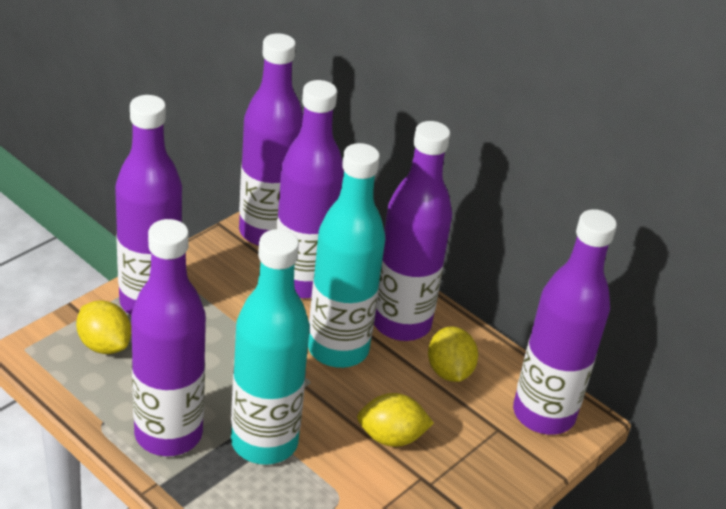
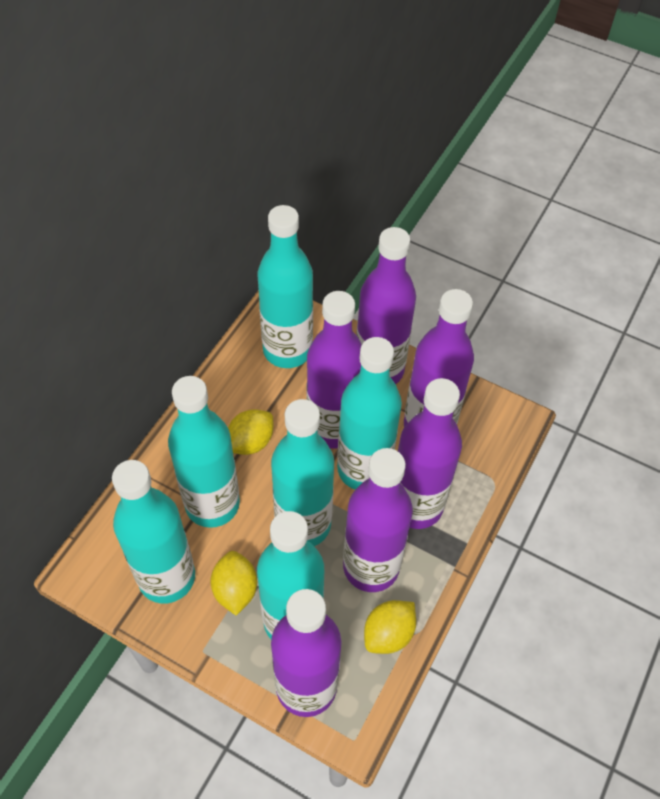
turquoise bottle: 2 -> 6

